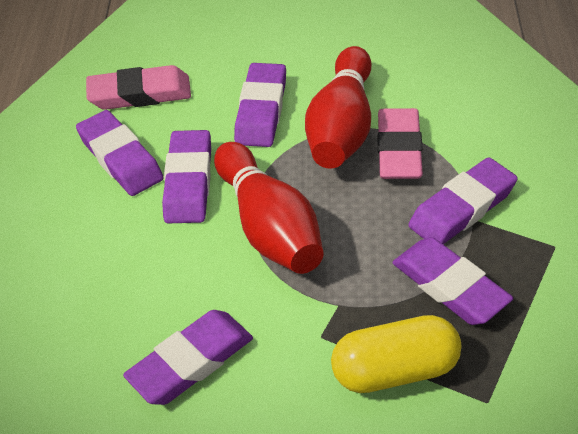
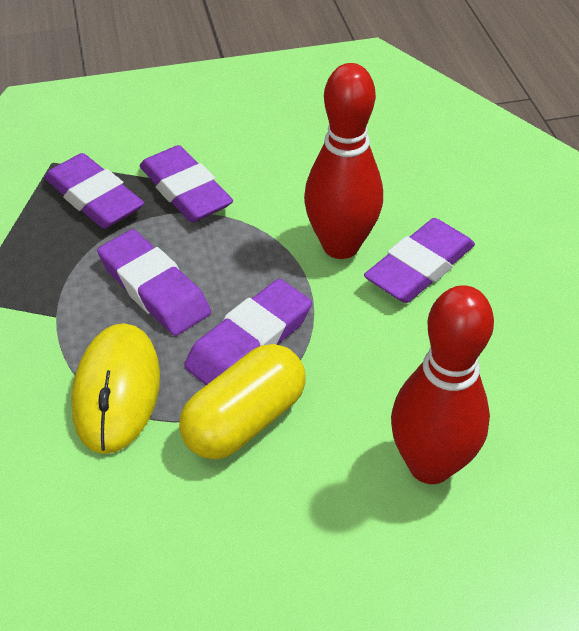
pink eraser: 2 -> 0
purple eraser: 6 -> 5
yellow mouse: 0 -> 1

